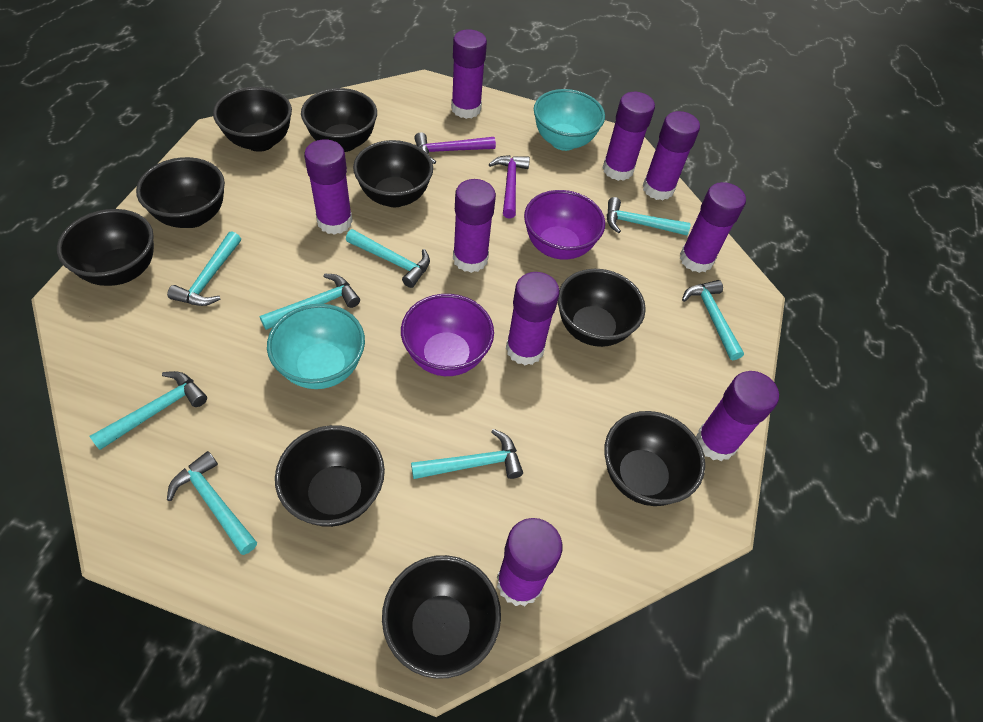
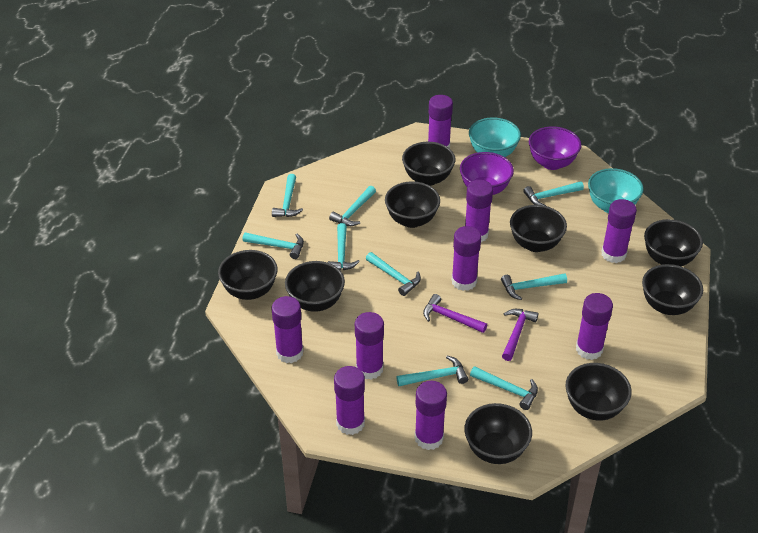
turquoise hammer: 8 -> 9

